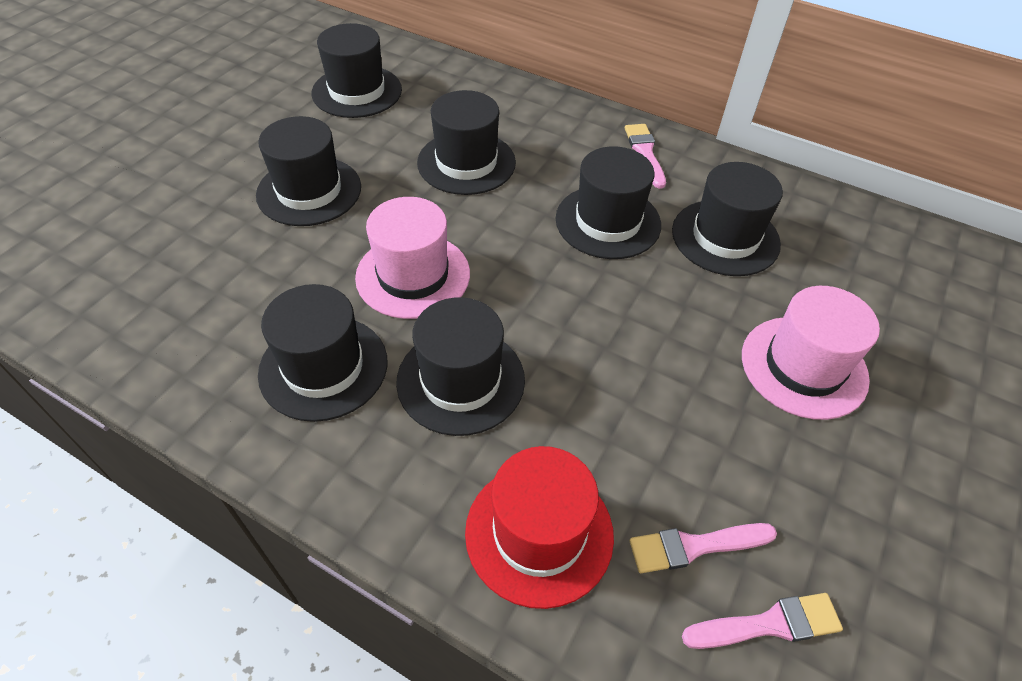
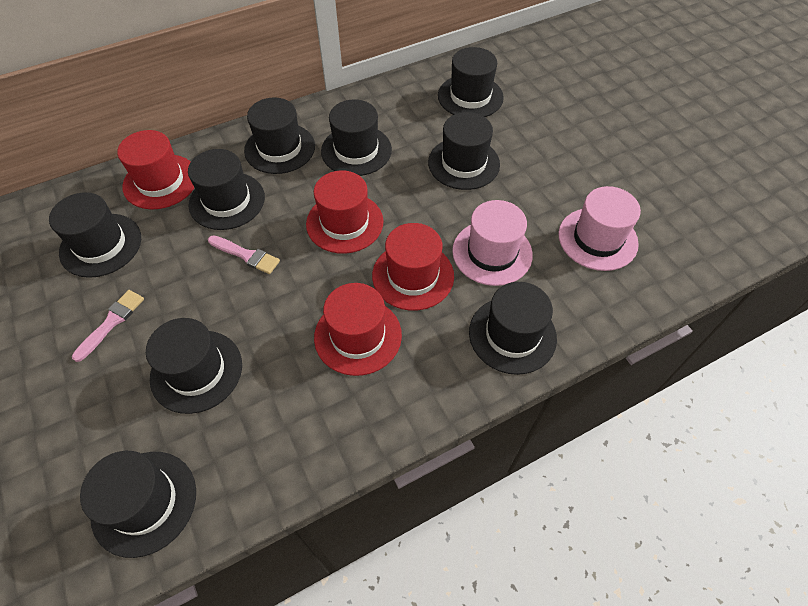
black hat: 7 -> 9
pink brush: 3 -> 2
red hat: 1 -> 4

